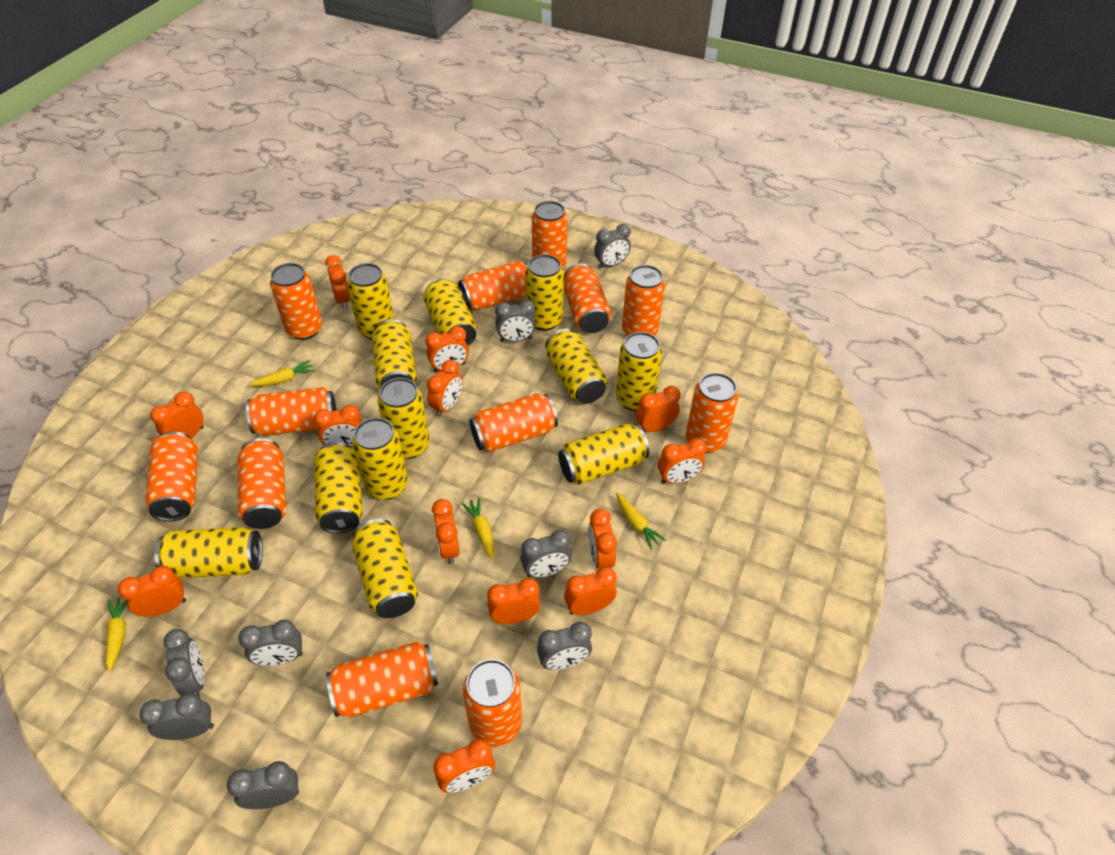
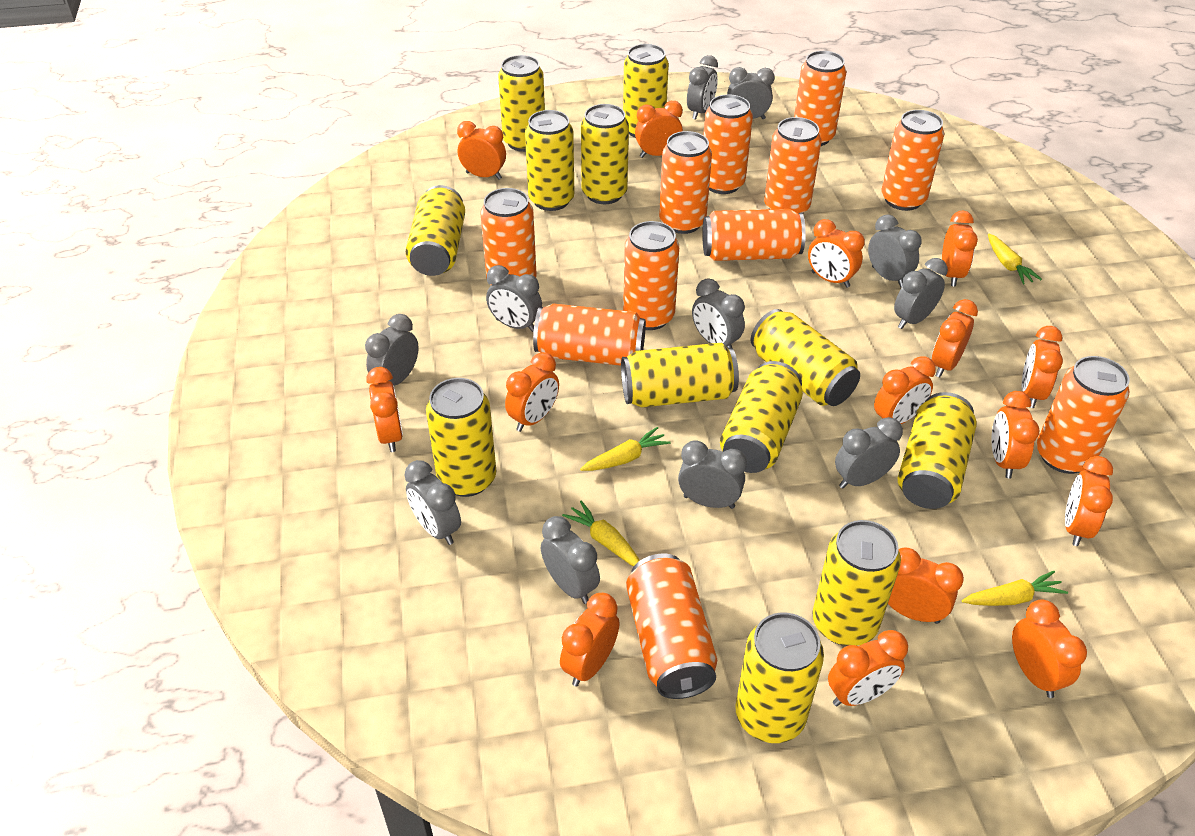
grey clock: 8 -> 11
orange can: 12 -> 11
orange clock: 13 -> 15

